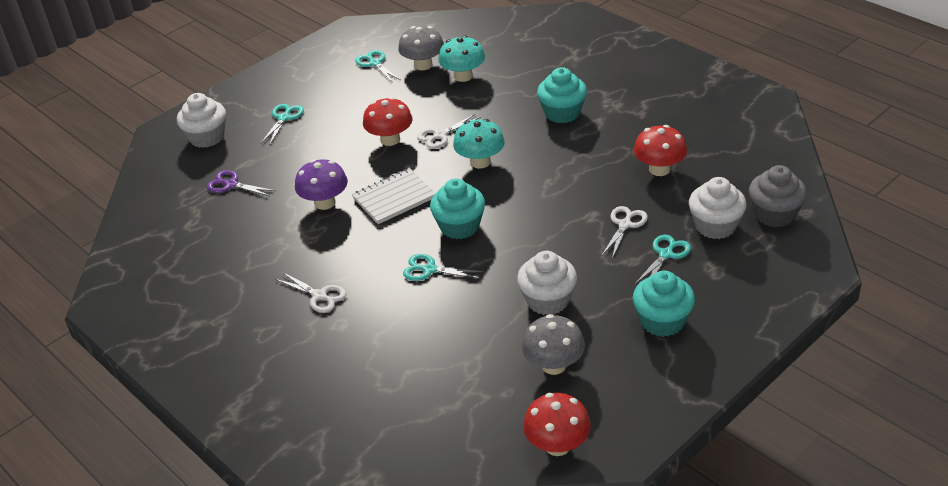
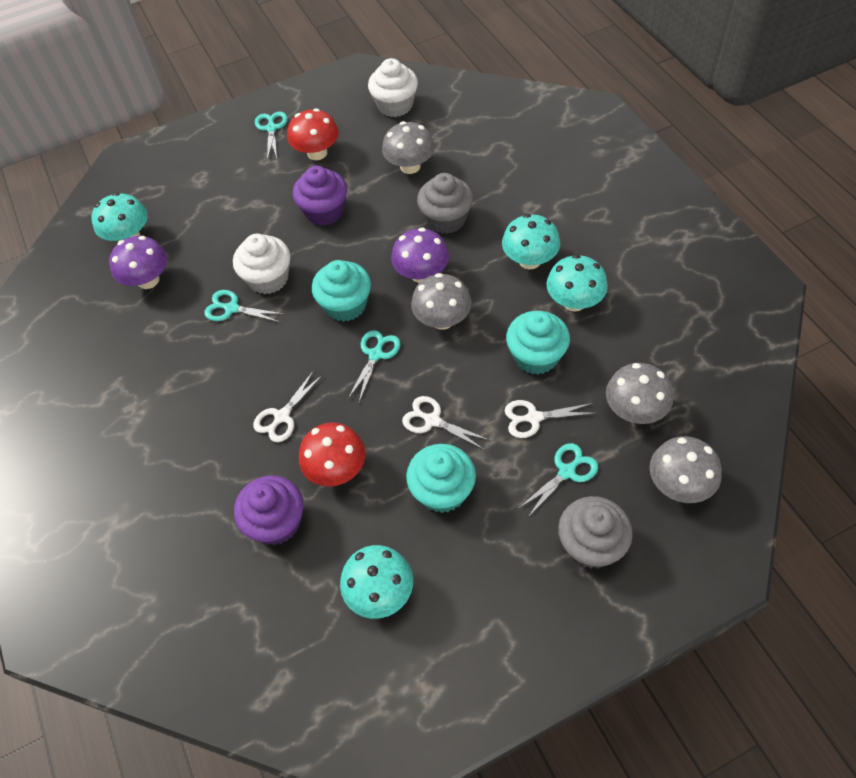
grey cupcake: 1 -> 2
grey mushroom: 2 -> 4
purple cupcake: 0 -> 2
purple mushroom: 1 -> 2
purple scissors: 1 -> 0
red mushroom: 3 -> 2
turquoise mushroom: 2 -> 4
white cupcake: 3 -> 2
white notebook: 1 -> 0

